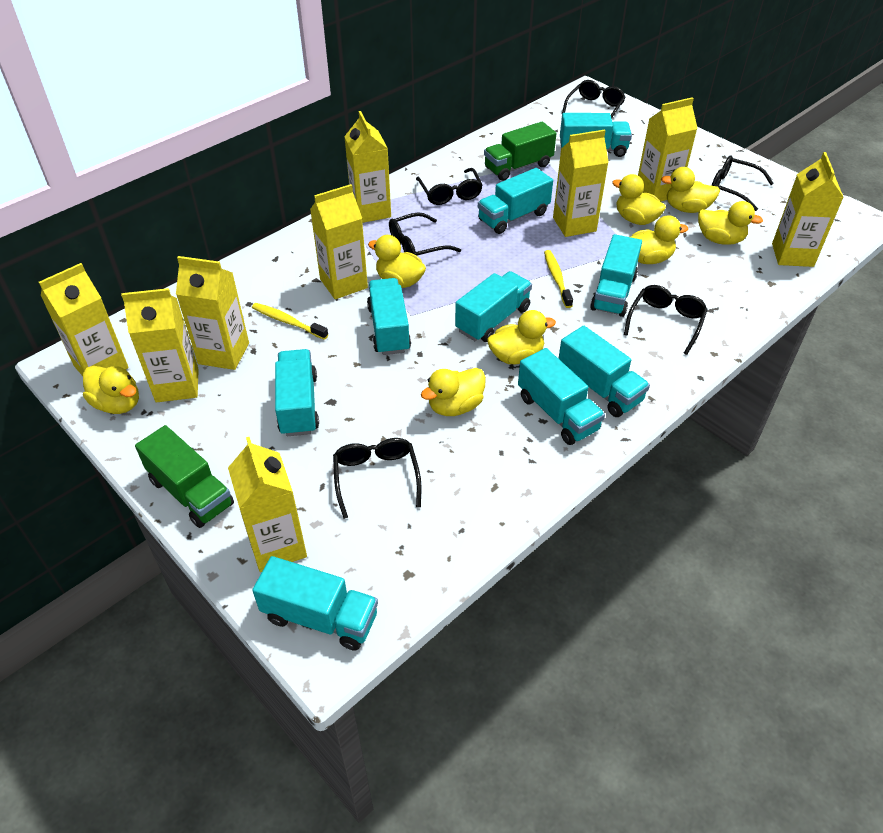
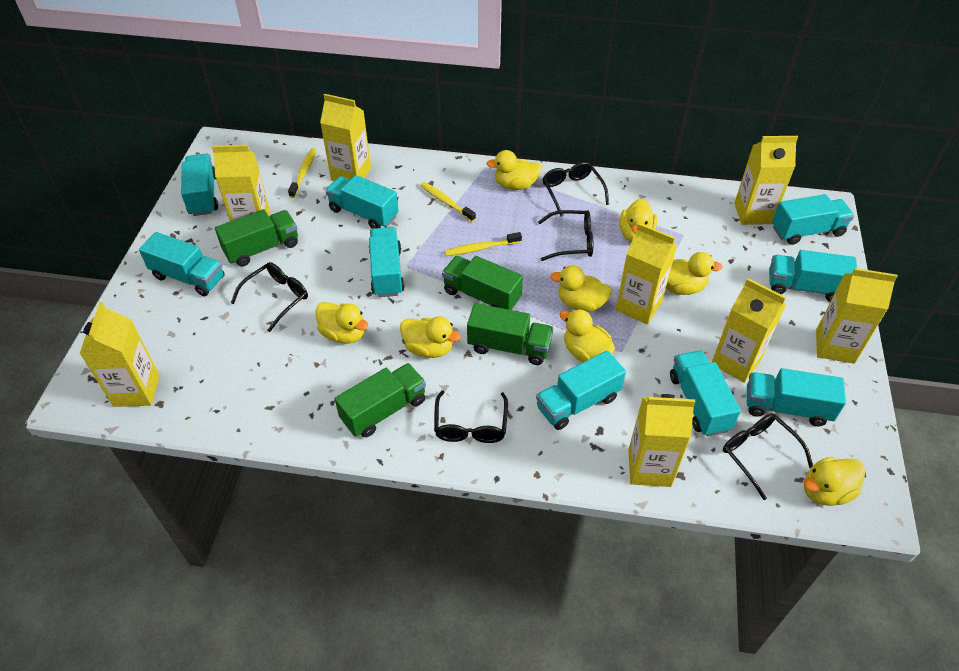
black glasses: 6 -> 5
green truck: 2 -> 4
yellow carton: 9 -> 8
yellow toothbrush: 2 -> 3

